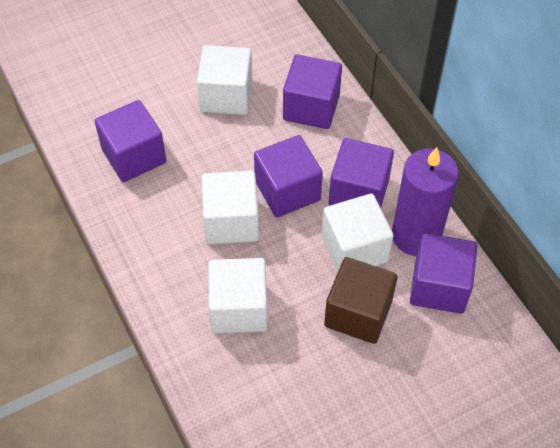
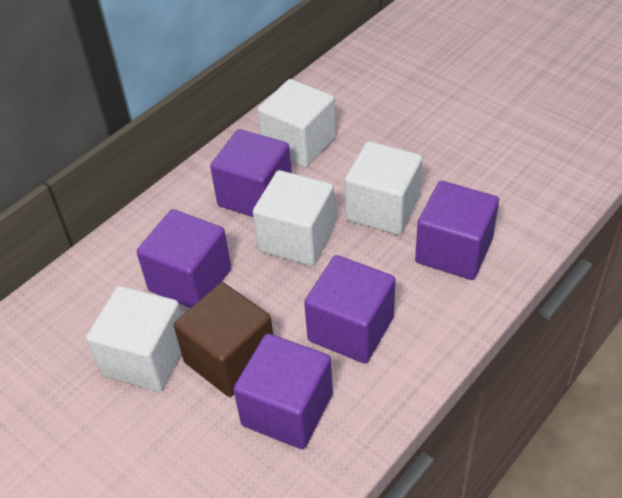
purple candle: 1 -> 0

